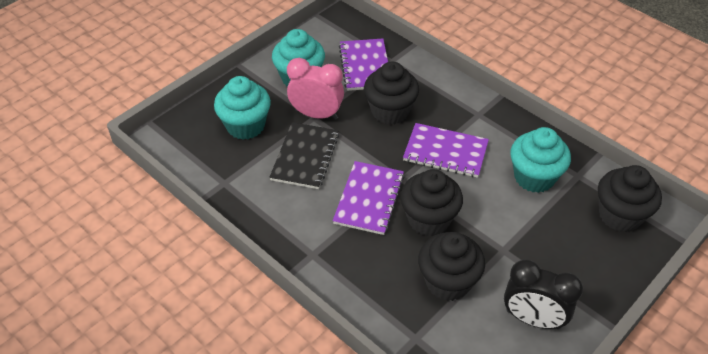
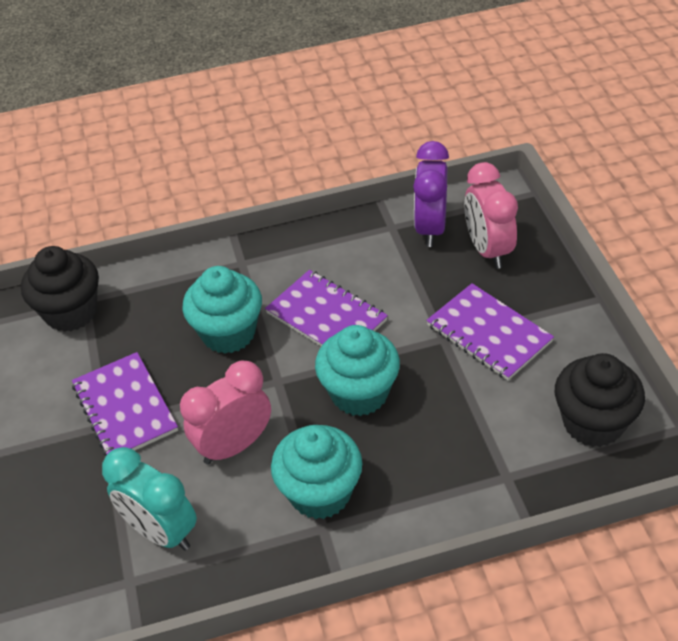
black clock: 1 -> 0
black cupcake: 4 -> 2
black notebook: 1 -> 0
pink clock: 1 -> 2
purple clock: 0 -> 1
turquoise clock: 0 -> 1

